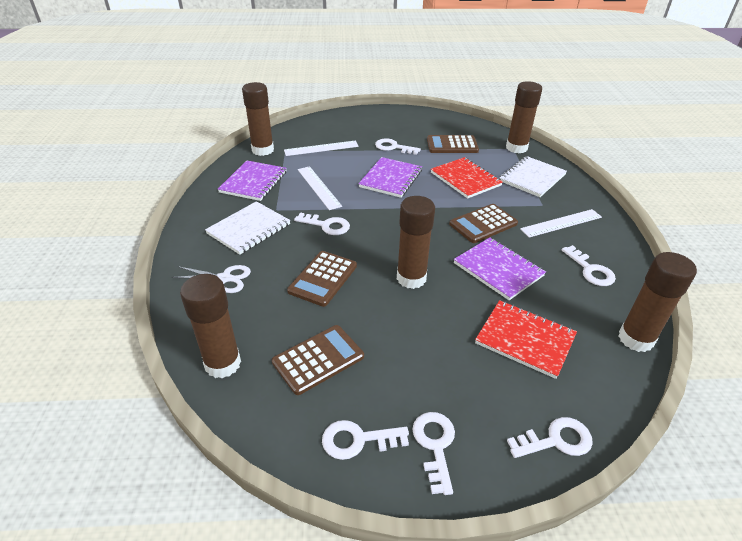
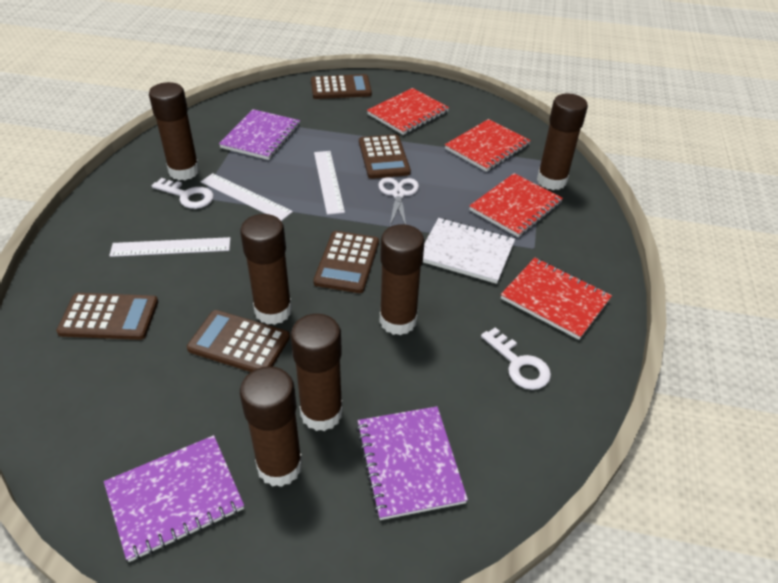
brown calculator: 4 -> 5
brown glue stick: 5 -> 6
red notebook: 2 -> 4
white key: 6 -> 2
white notebook: 2 -> 1

